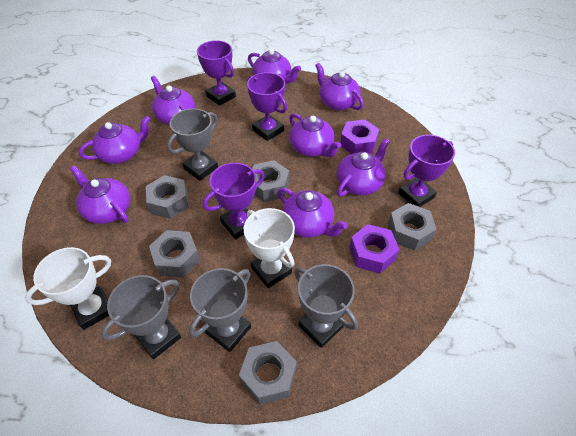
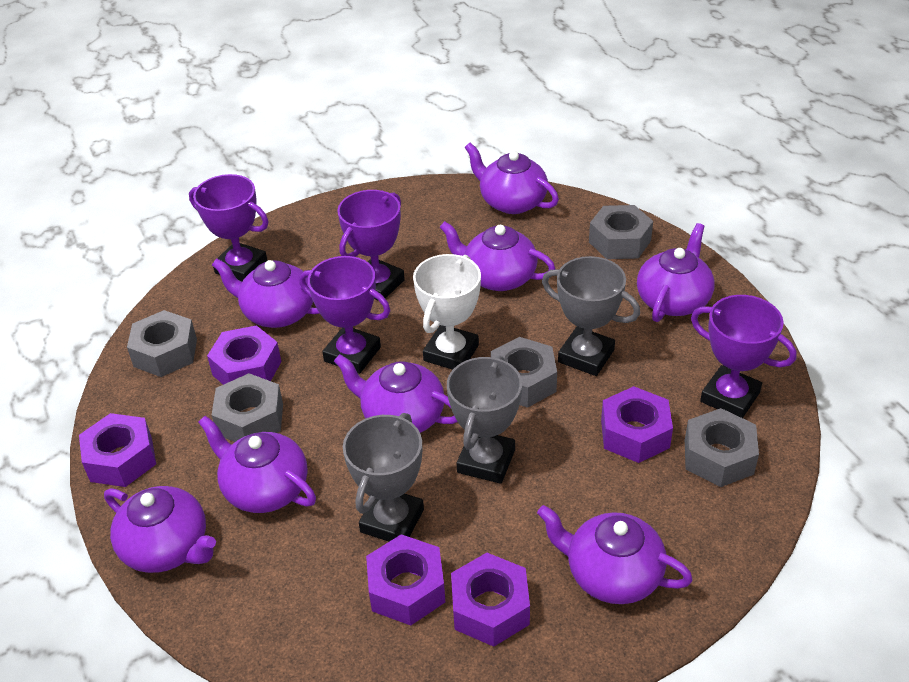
grey trophy: 4 -> 3
purple nut: 2 -> 5
white trophy: 2 -> 1

